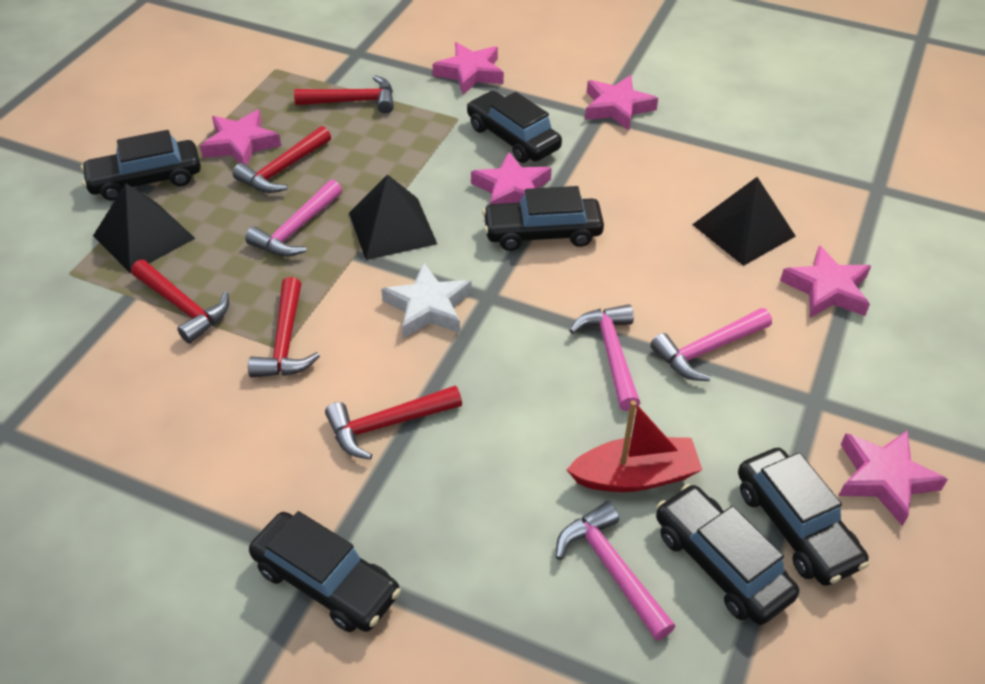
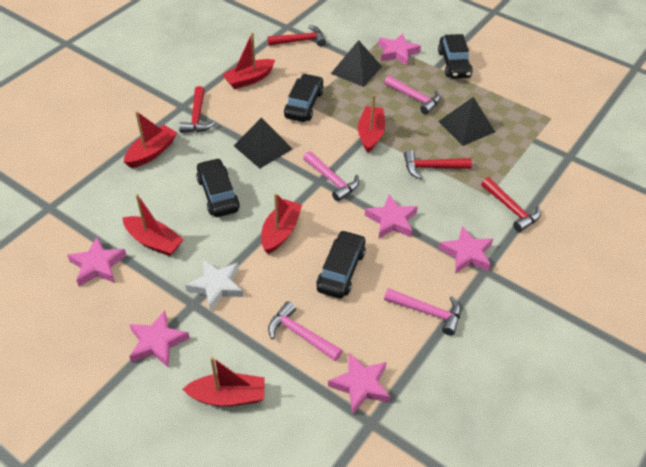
black car: 6 -> 4
red boat: 1 -> 6
red hammer: 5 -> 4

